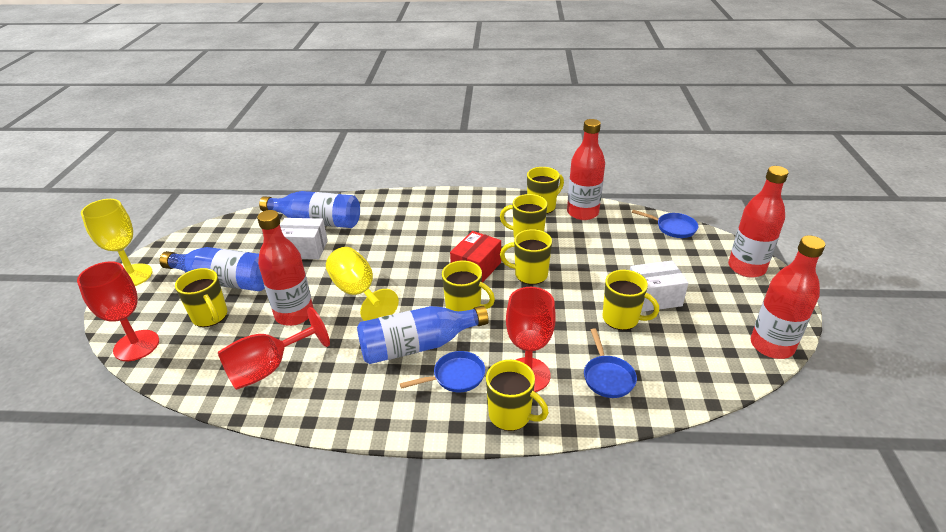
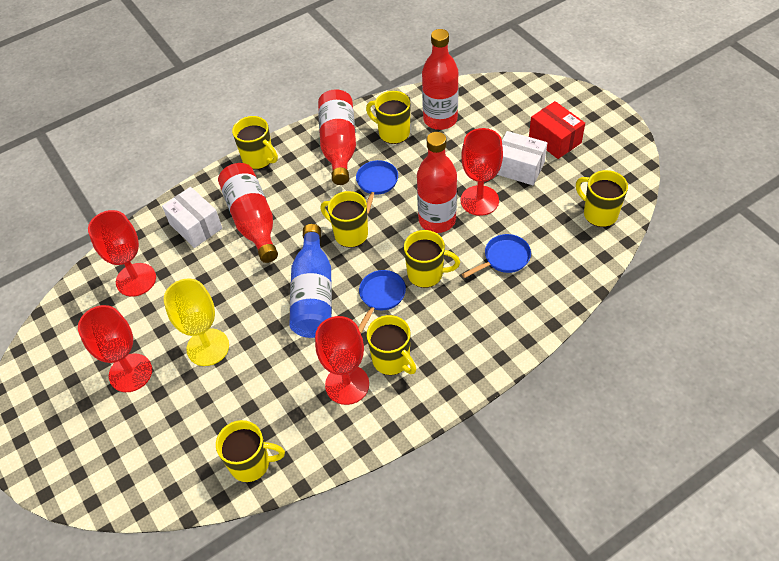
blue bottle: 3 -> 1
red goblet: 3 -> 4
yellow goblet: 2 -> 1

